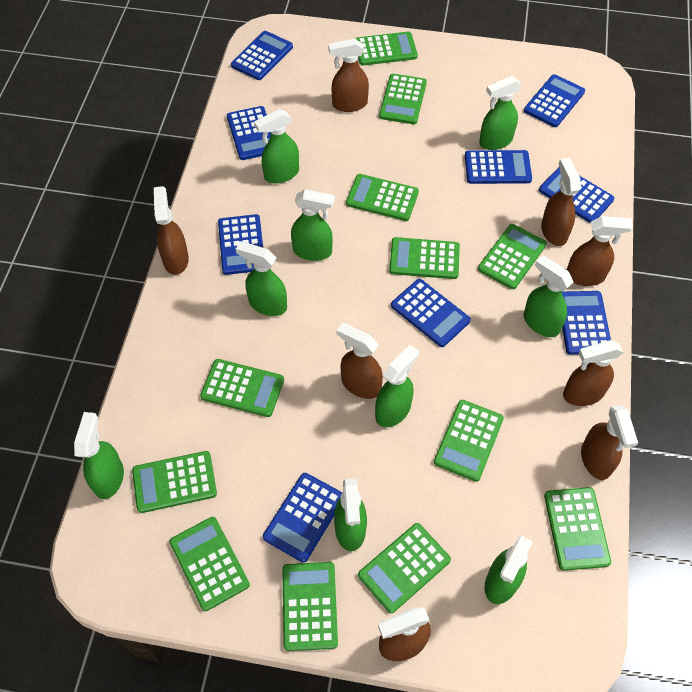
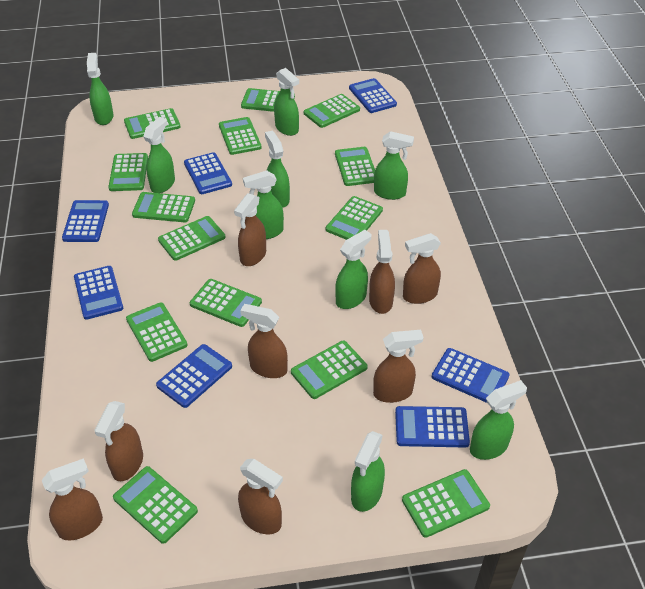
blue calculator: 9 -> 7
green calculator: 12 -> 14

